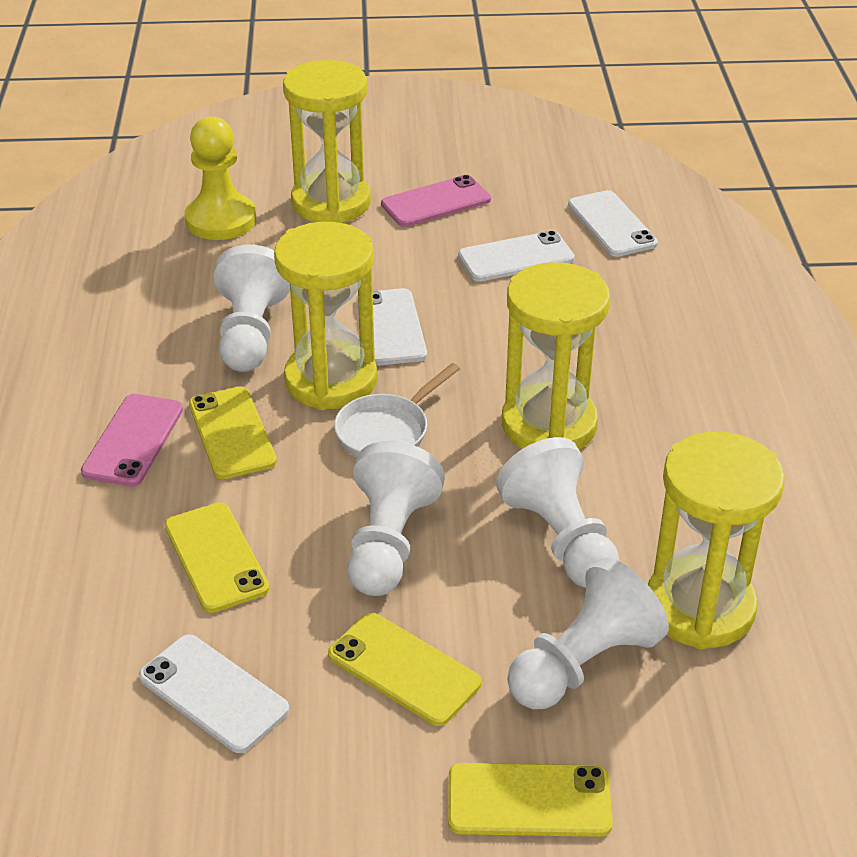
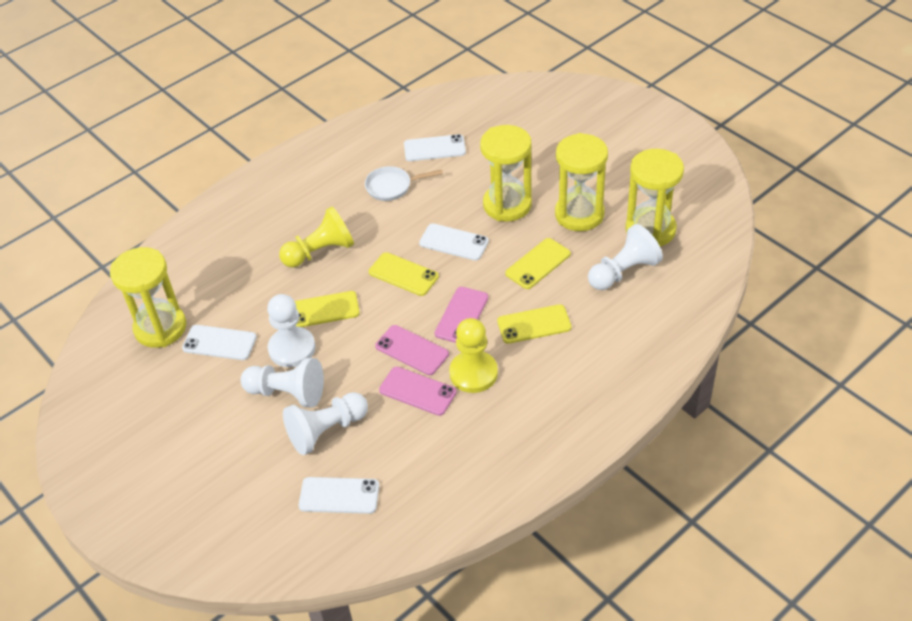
pink phone: 2 -> 3
yellow pawn: 1 -> 2

